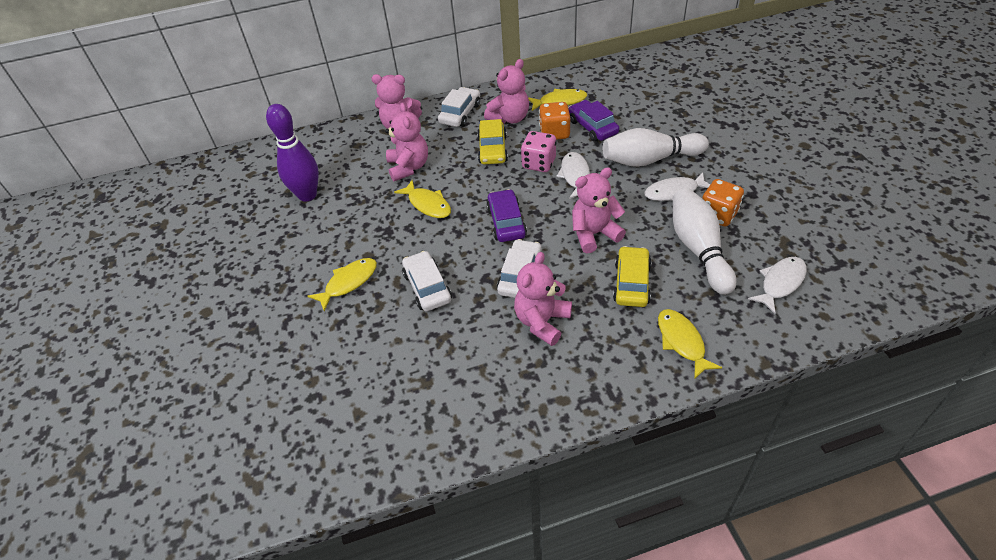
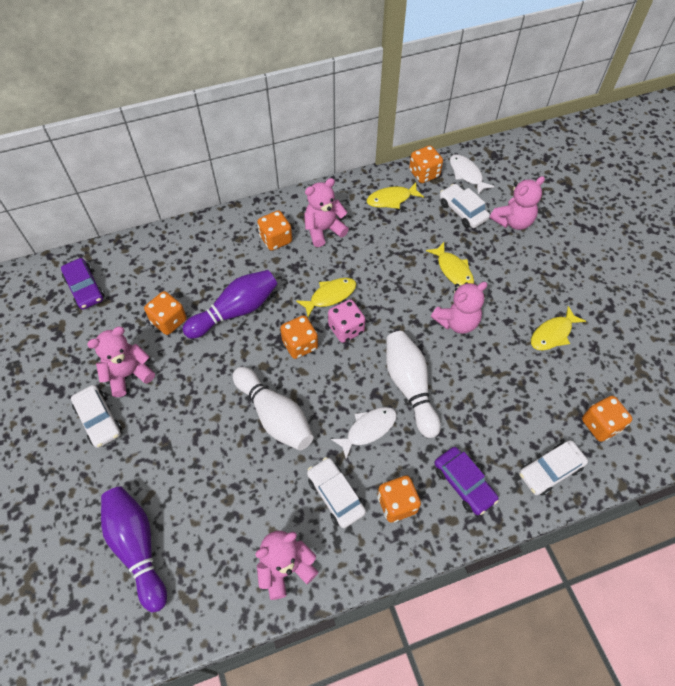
orange dice: 2 -> 6
purple bowling pin: 1 -> 2
white car: 3 -> 4
white fish: 3 -> 2
yellow car: 2 -> 0

